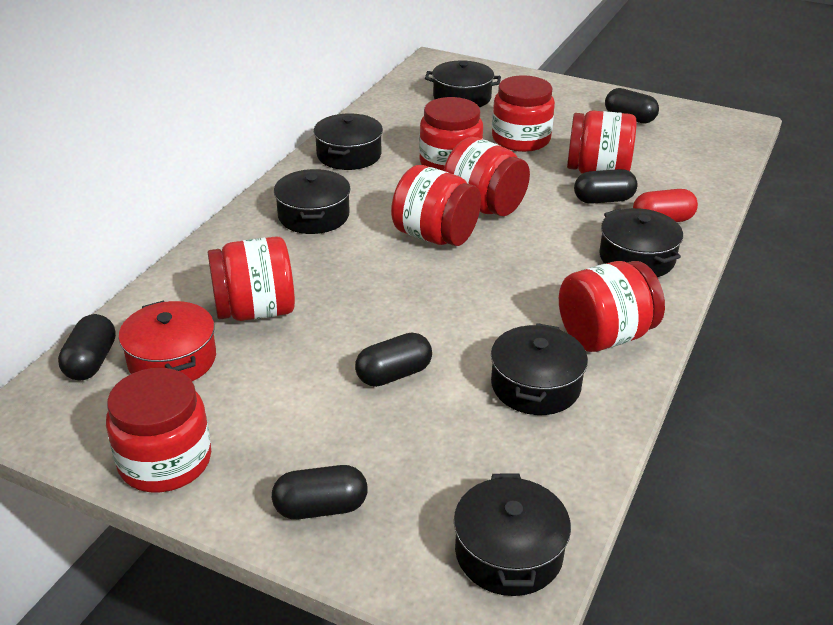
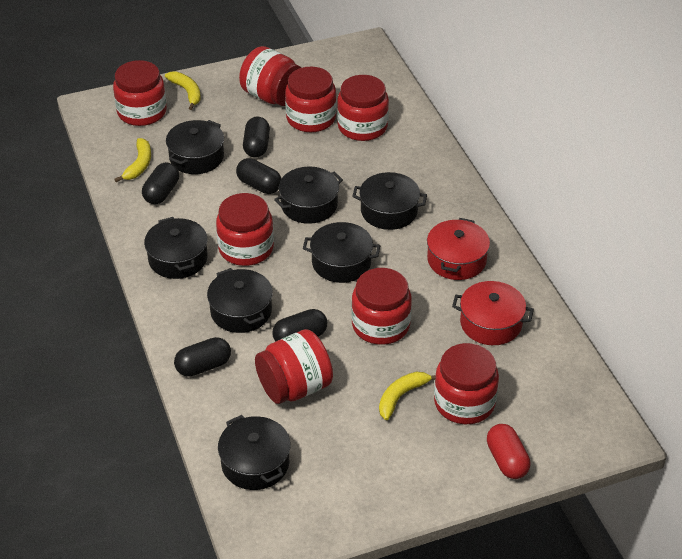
black pot: 6 -> 7
red pot: 1 -> 2
yellow banana: 0 -> 3

